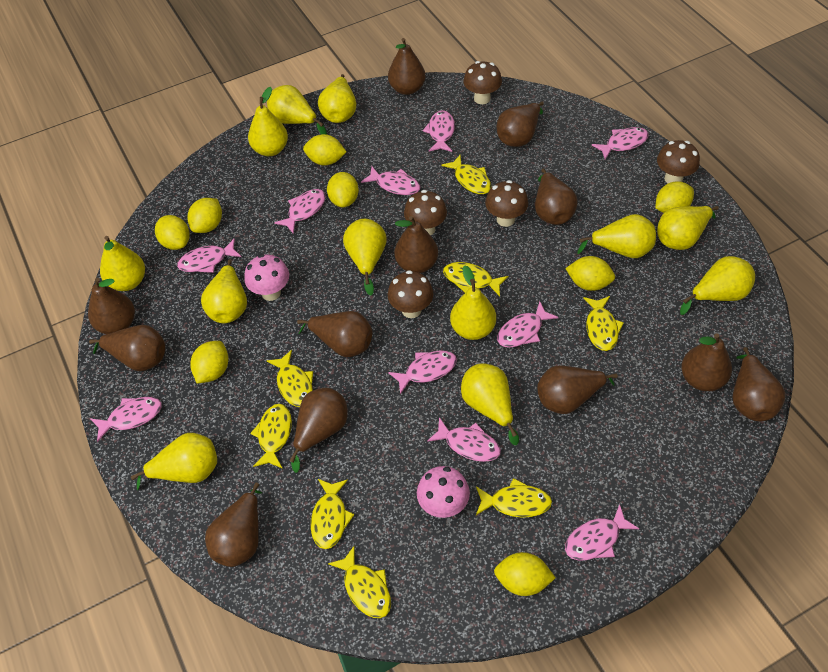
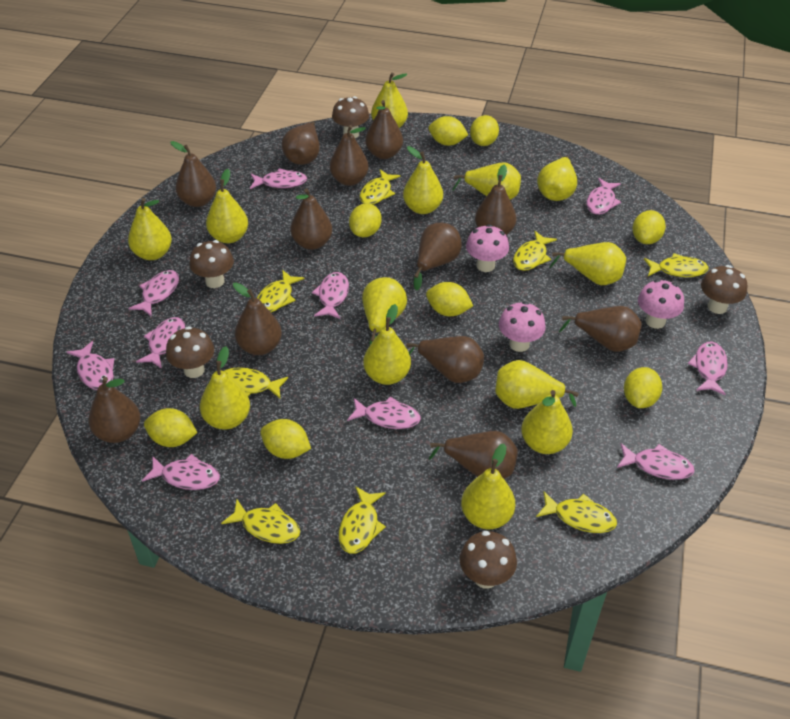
pink mushroom: 2 -> 3
yellow pear: 12 -> 13

